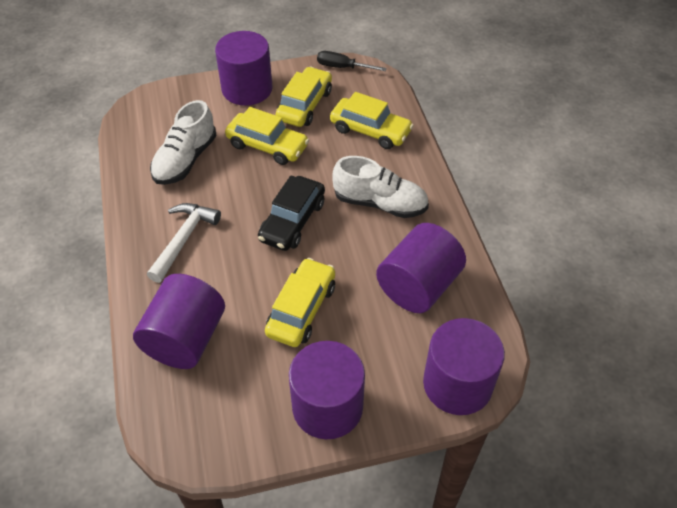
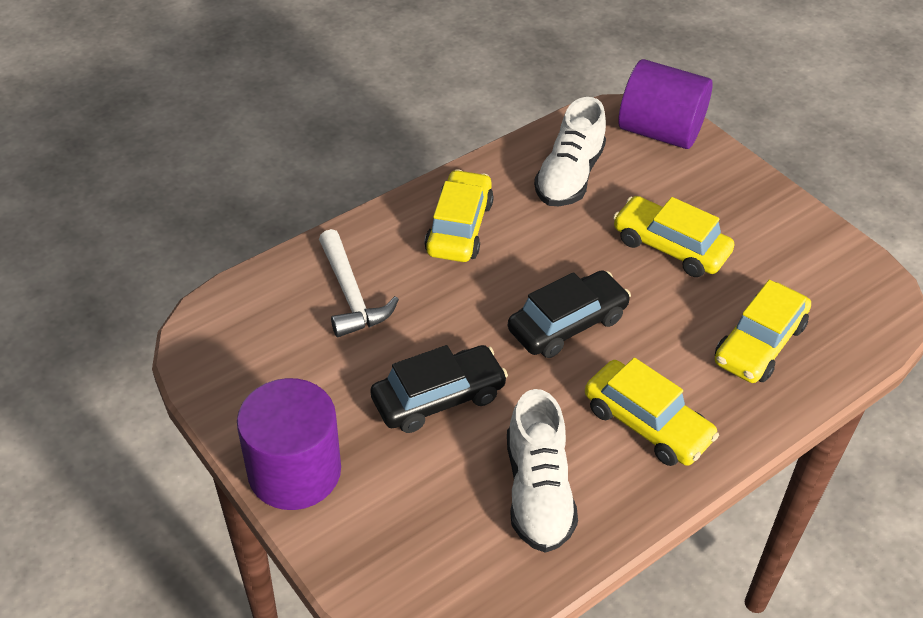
black car: 1 -> 2
black screwdriver: 1 -> 0
purple cylinder: 5 -> 2

